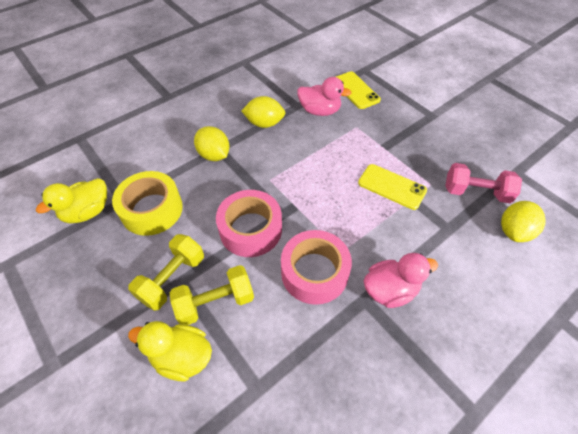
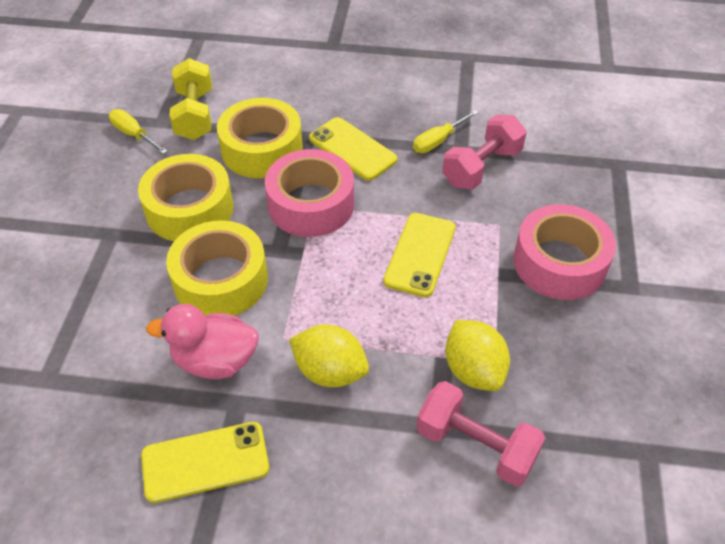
pink duck: 2 -> 1
pink dumbbell: 1 -> 2
yellow duck: 2 -> 0
yellow dumbbell: 2 -> 1
yellow lemon: 3 -> 2
yellow phone: 2 -> 3
yellow screwdriver: 0 -> 2
yellow tape: 1 -> 3

